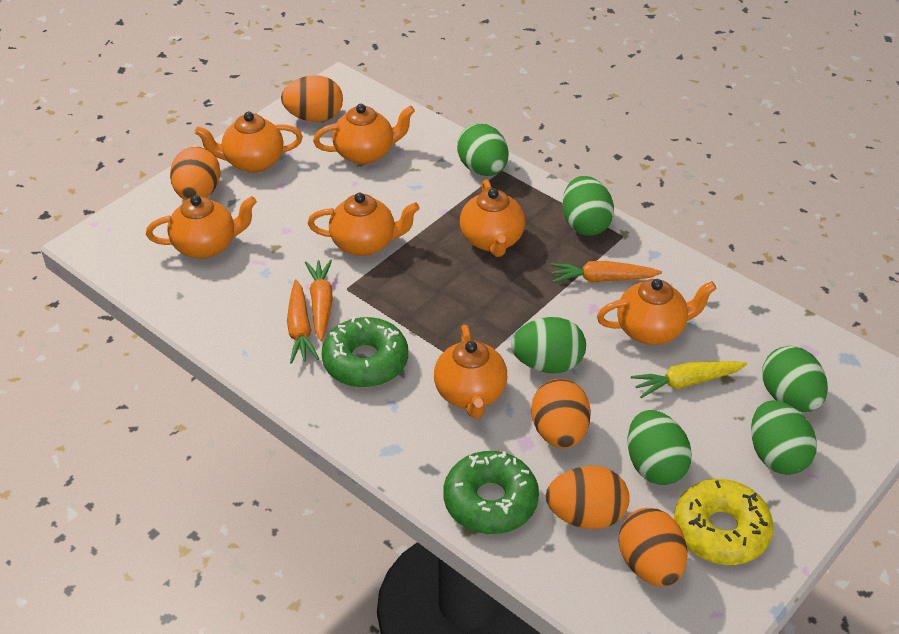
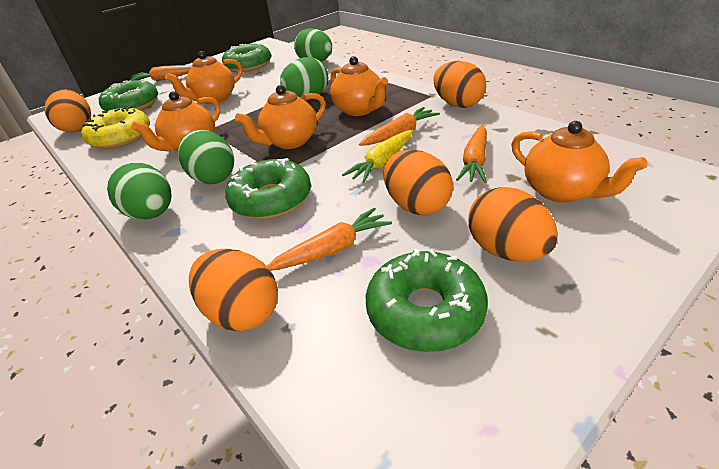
green donut: 2 -> 4
green egg: 6 -> 4
orange carrot: 3 -> 4
orange teapot: 7 -> 5

